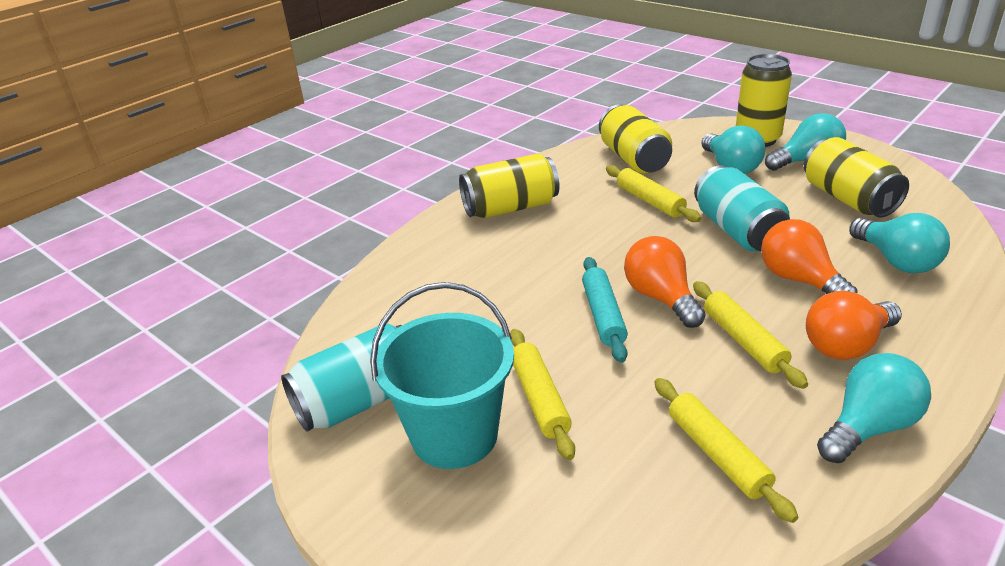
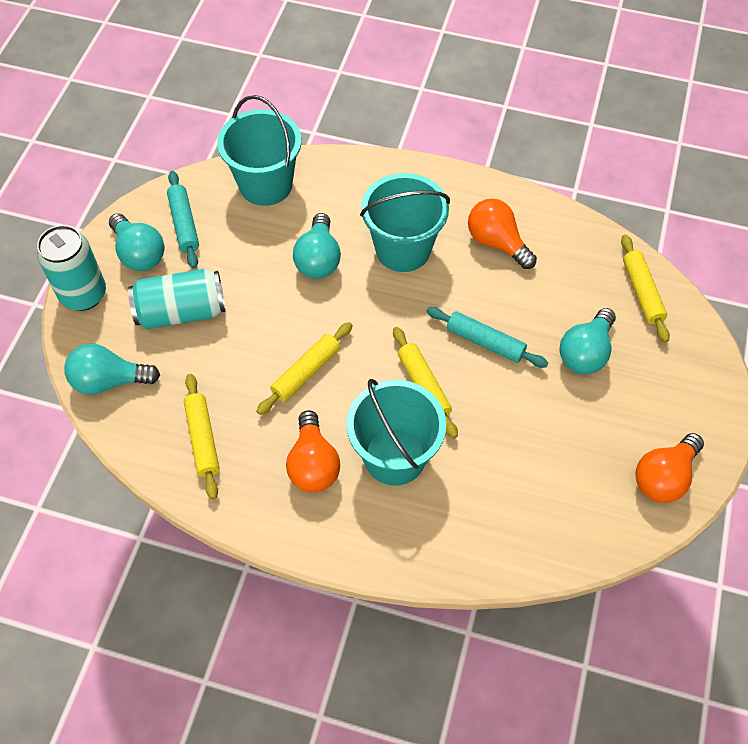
turquoise bucket: 1 -> 3
turquoise rolling pin: 1 -> 2
yellow can: 4 -> 0

